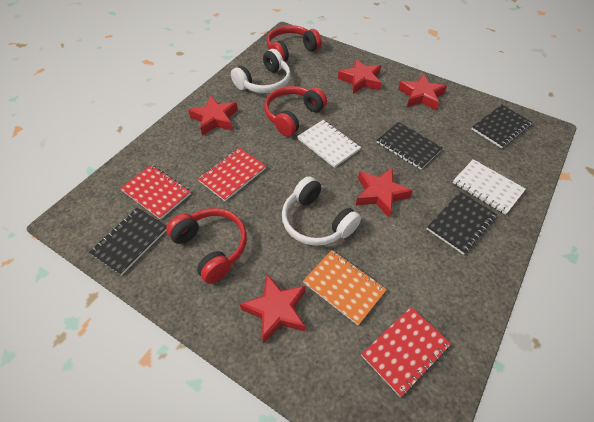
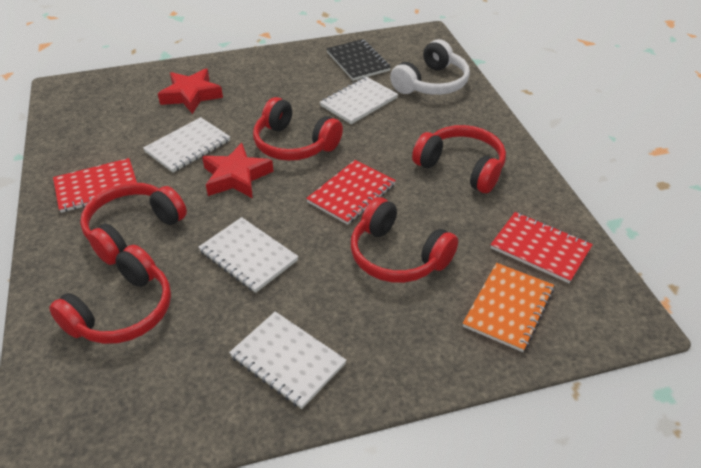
black notebook: 4 -> 1
red headphones: 3 -> 5
red star: 5 -> 2
white headphones: 2 -> 1
white notebook: 2 -> 4

